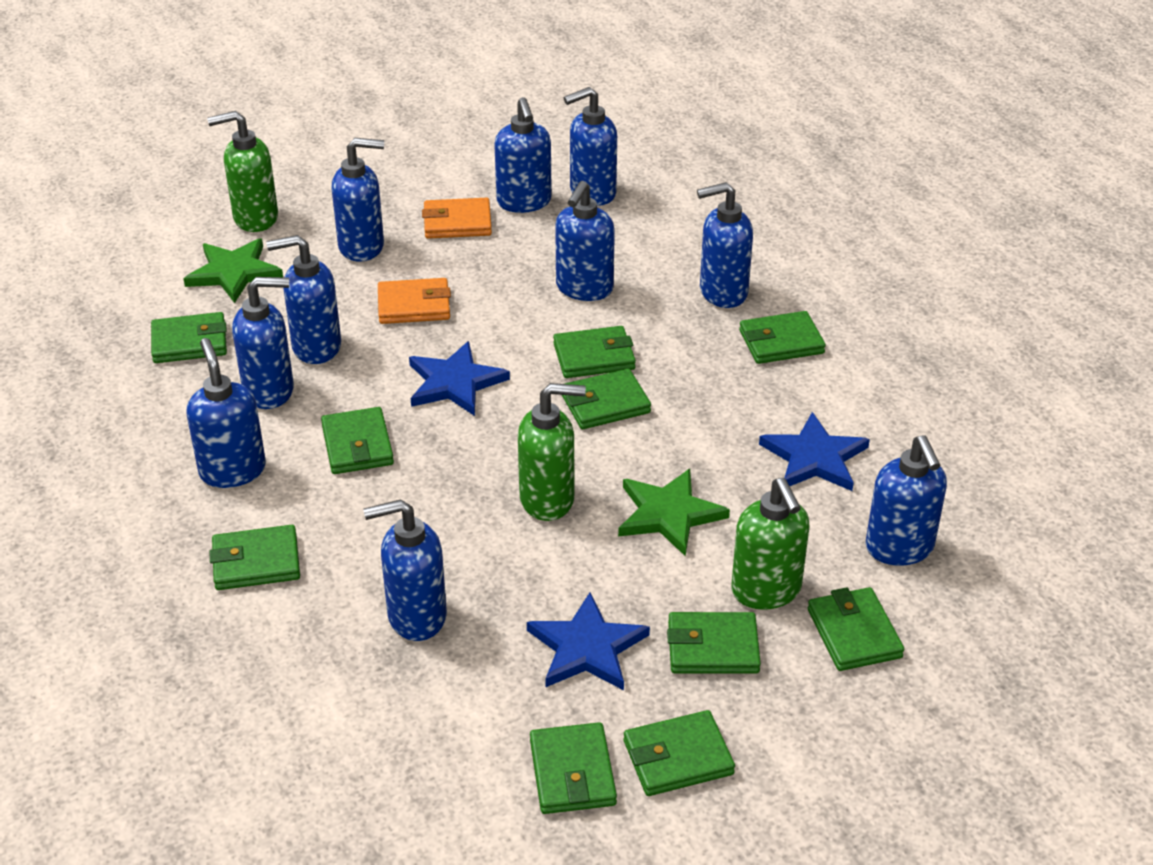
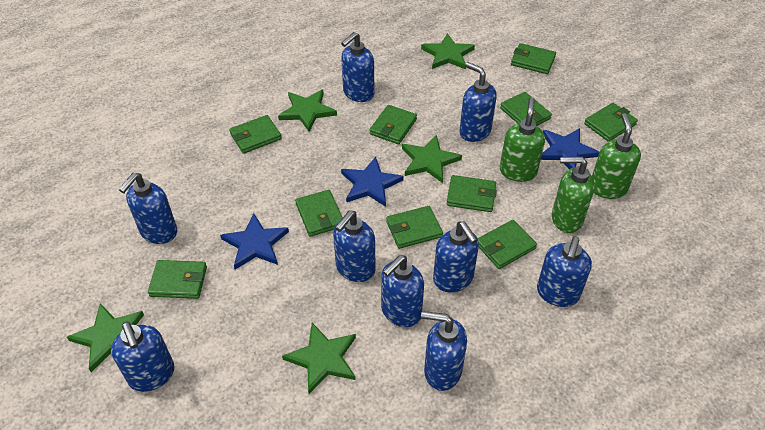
blue soap dispenser: 10 -> 9
green star: 2 -> 5
orange wallet: 2 -> 0

